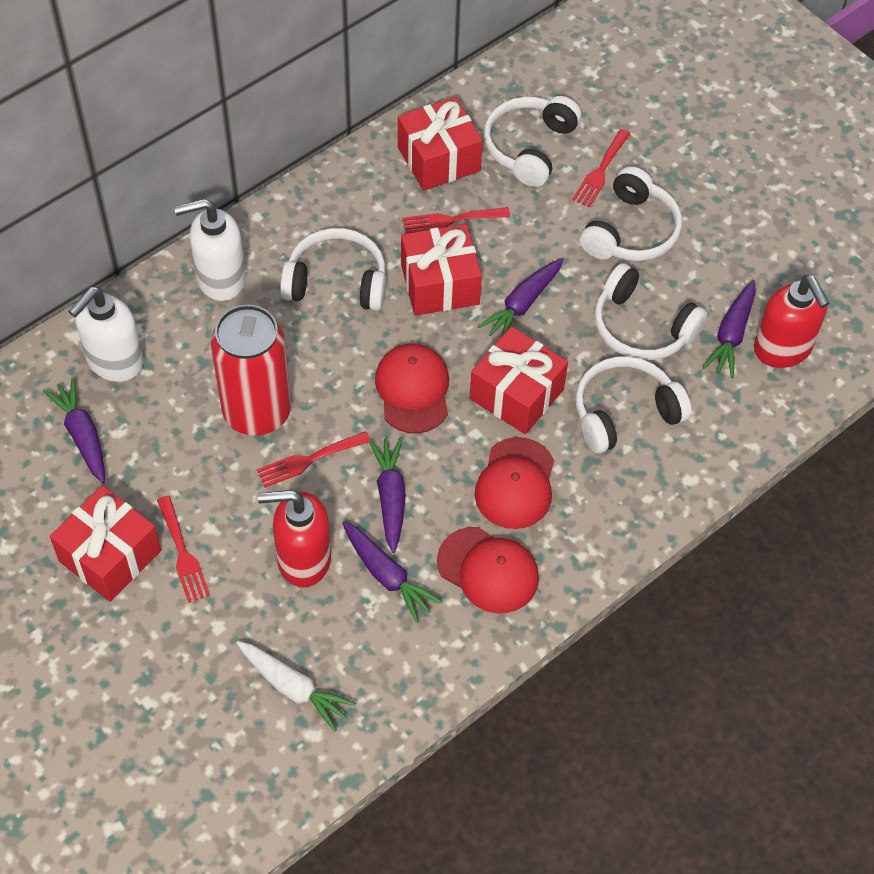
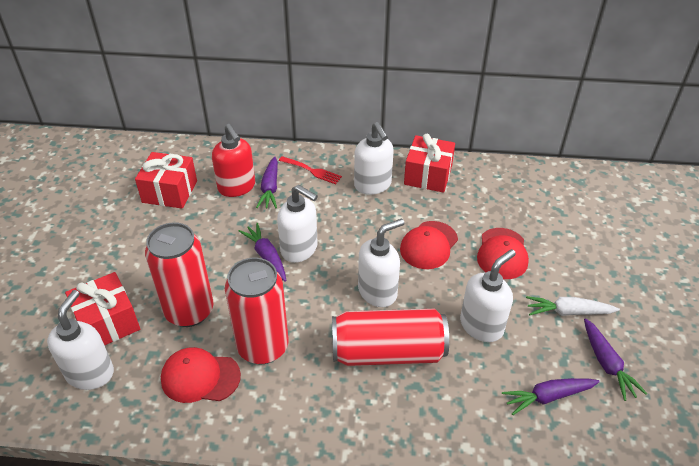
purple carrot: 5 -> 4
red can: 1 -> 3
red fork: 4 -> 1
red gift: 4 -> 3
red soap dispenser: 2 -> 1
white headphones: 5 -> 0
white soap dispenser: 2 -> 5

